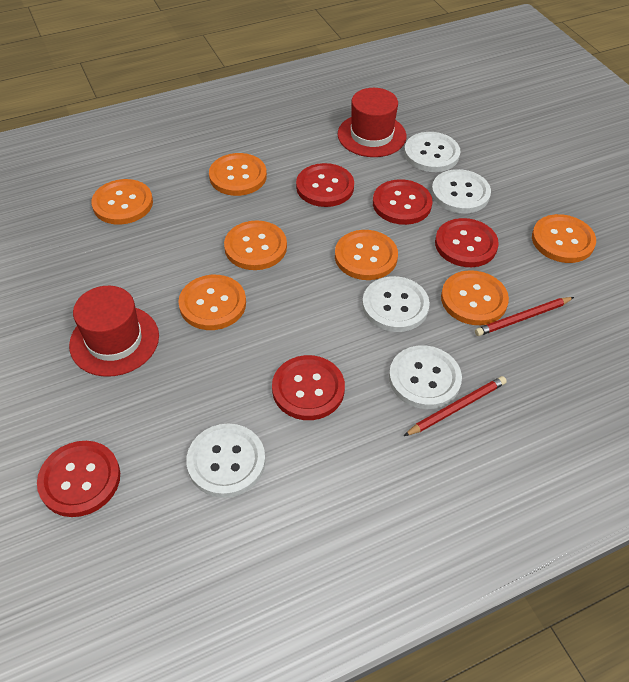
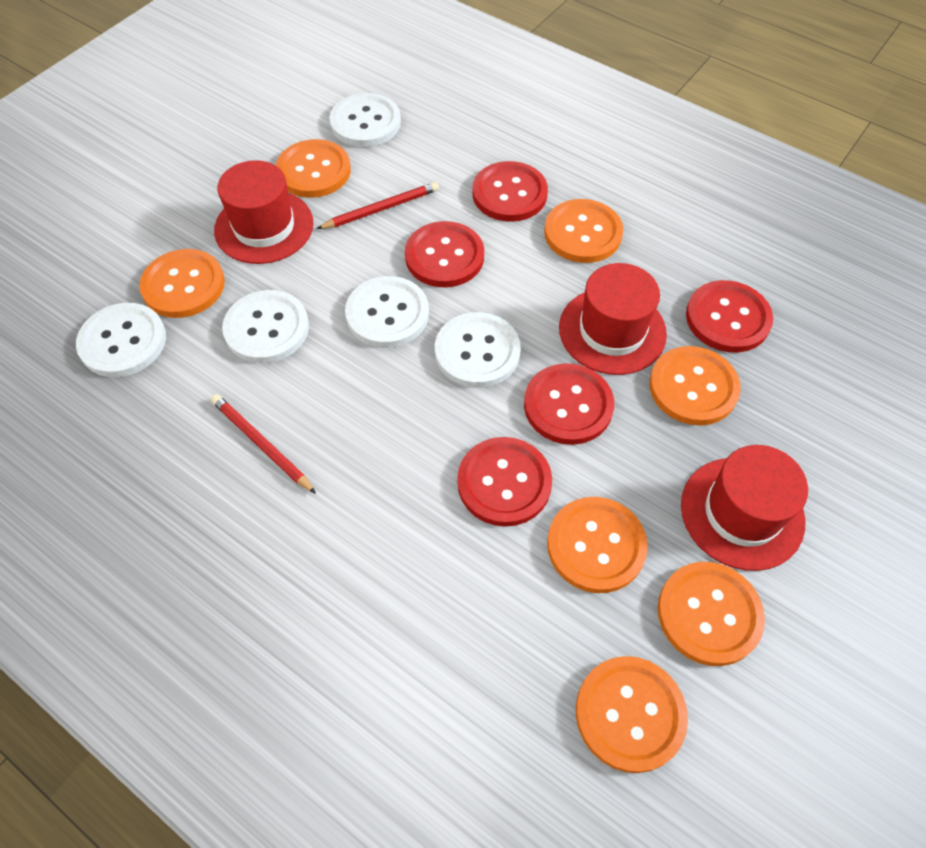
red hat: 2 -> 3

